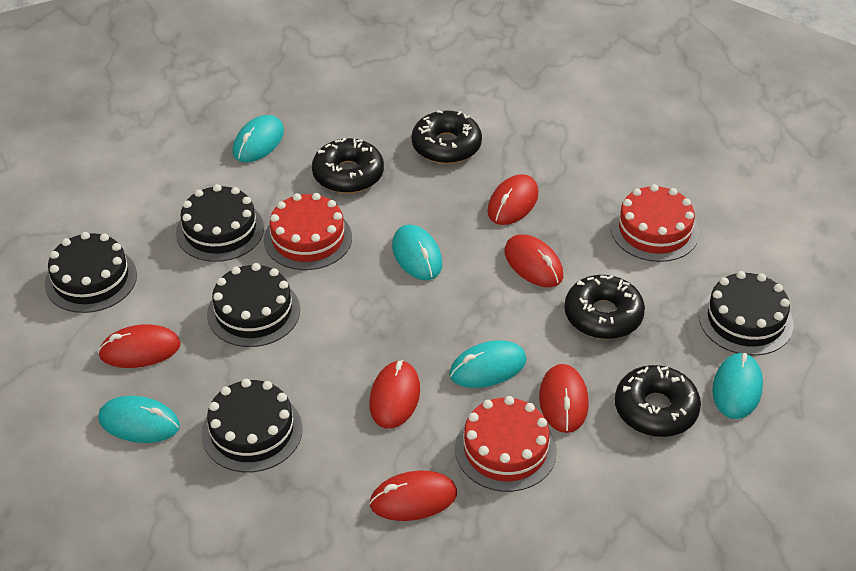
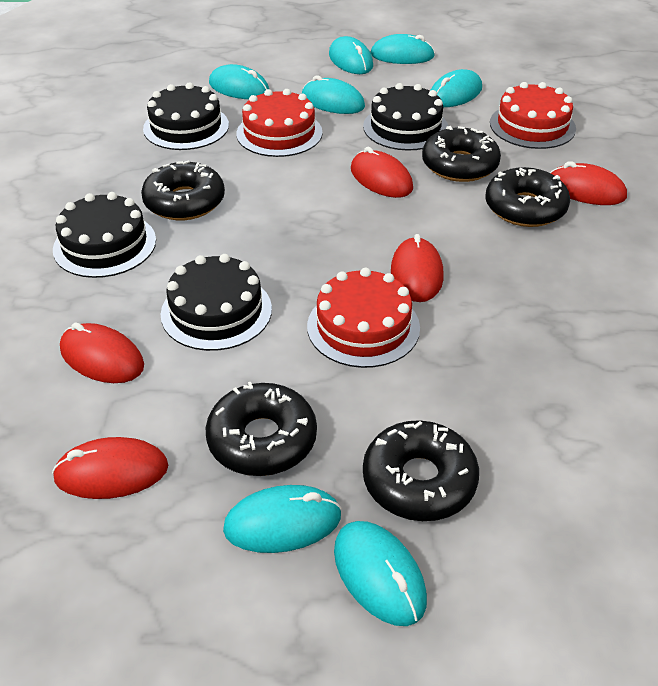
black cake: 5 -> 4
black donut: 4 -> 5
red mouse: 6 -> 5
turquoise mouse: 5 -> 7

